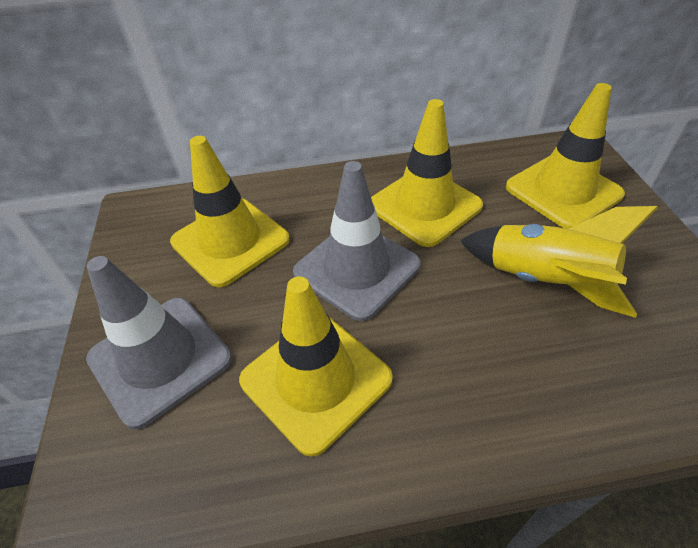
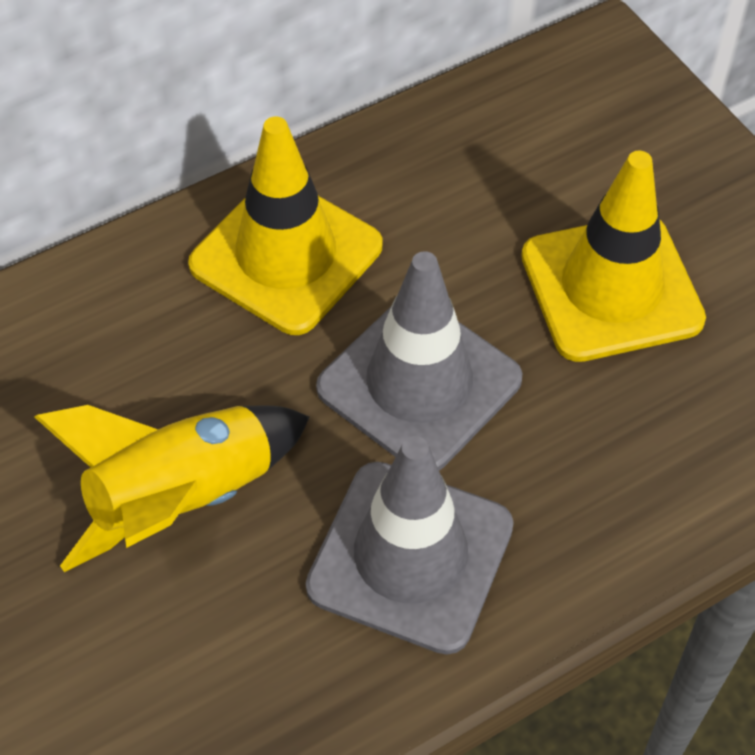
yellow traffic cone: 4 -> 2

